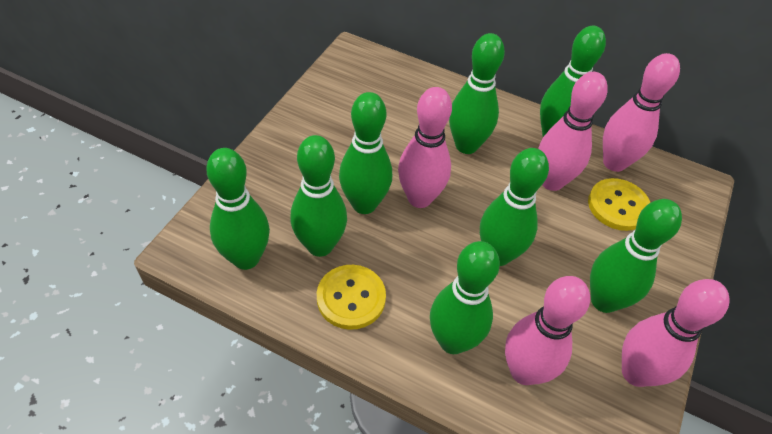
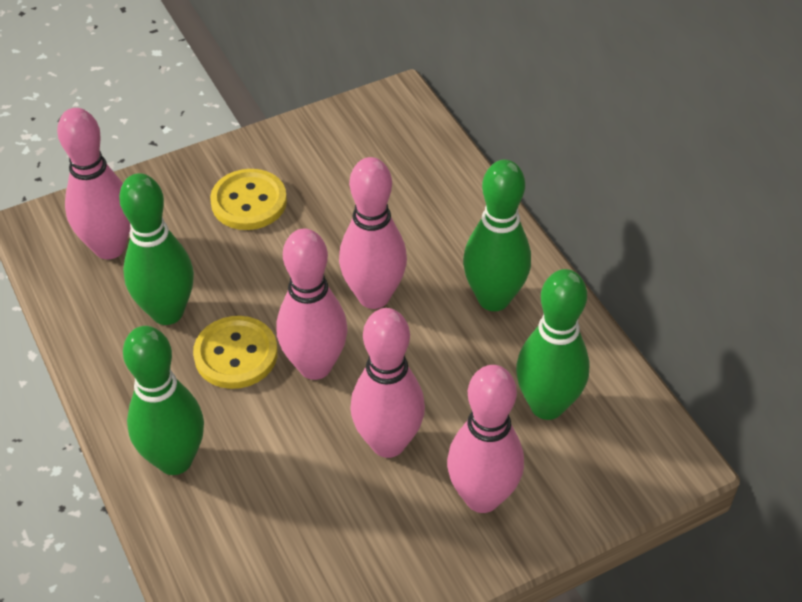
green bowling pin: 8 -> 4

